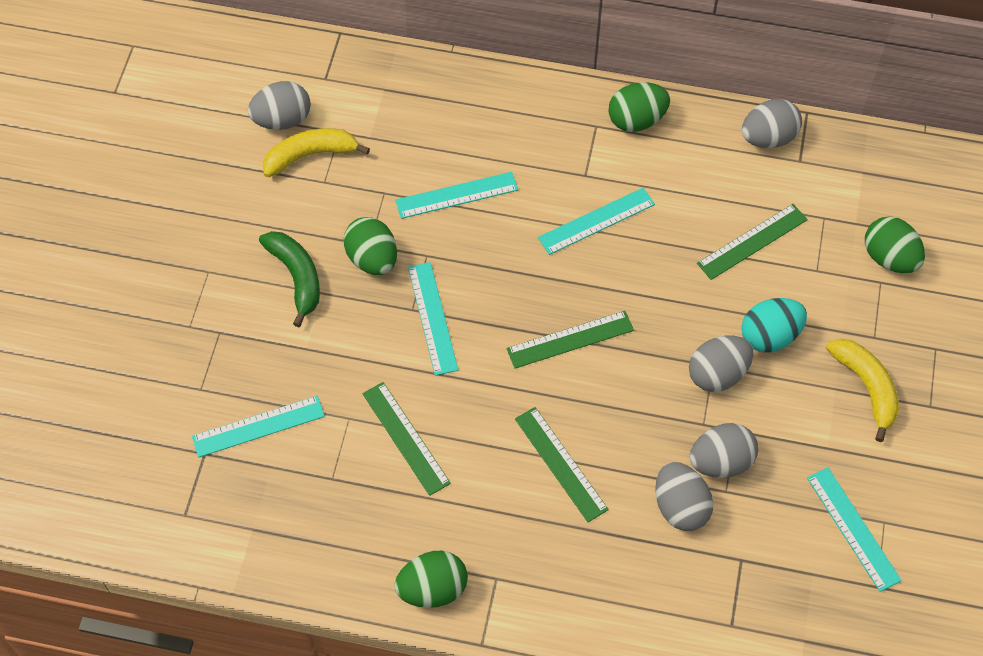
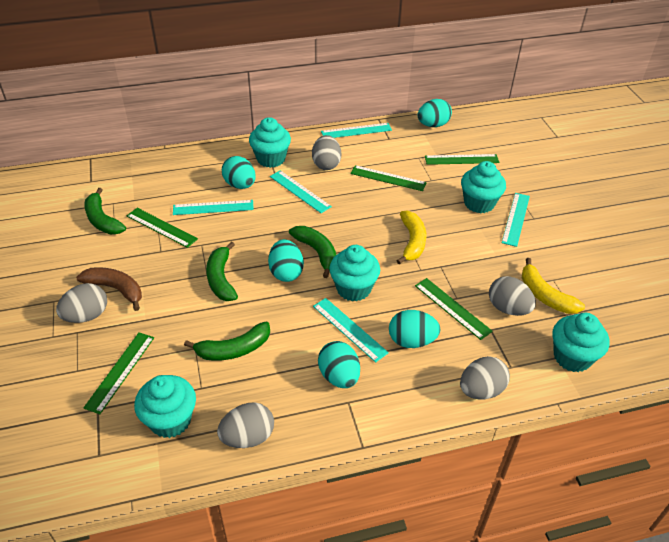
brown banana: 0 -> 1
green banana: 1 -> 4
green egg: 4 -> 0
green ruler: 4 -> 5
turquoise cupcake: 0 -> 5
turquoise egg: 1 -> 5

